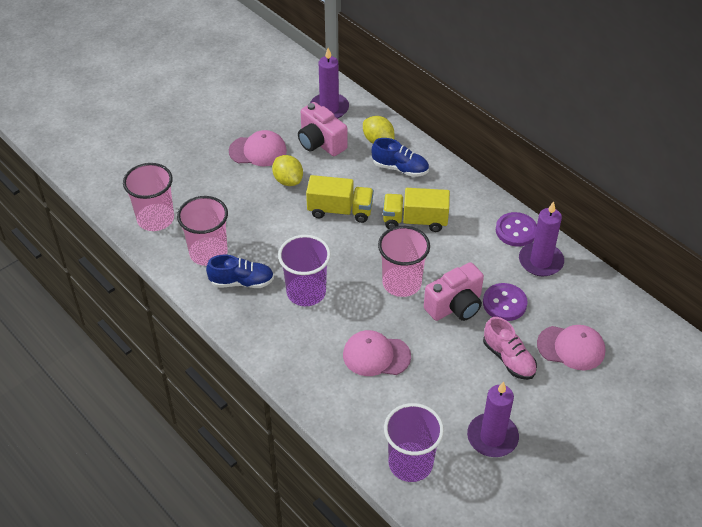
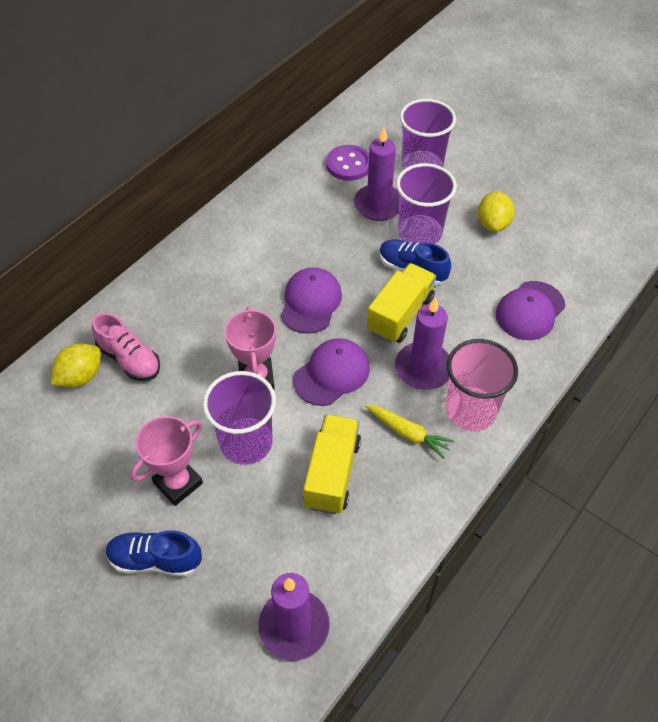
pink camera: 2 -> 0
pink cap: 3 -> 0
pink cup: 3 -> 1
pink trophy: 0 -> 2
purple button: 2 -> 1
purple cap: 0 -> 3
purple cup: 2 -> 3
yellow carrot: 0 -> 1

